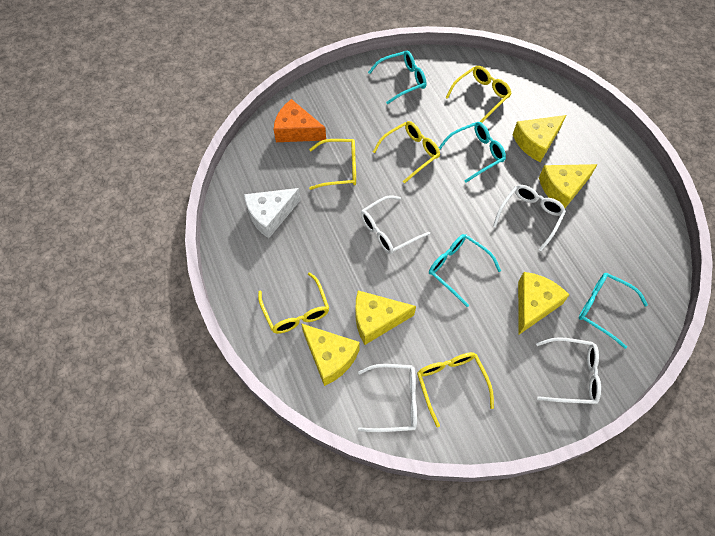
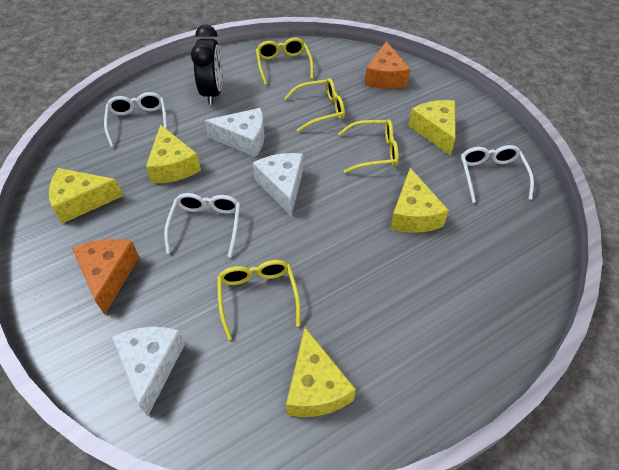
black clock: 0 -> 1
orange cheese: 1 -> 2
turquoise glasses: 4 -> 0
white cheese: 1 -> 3
white glasses: 4 -> 3
yellow glasses: 5 -> 4

